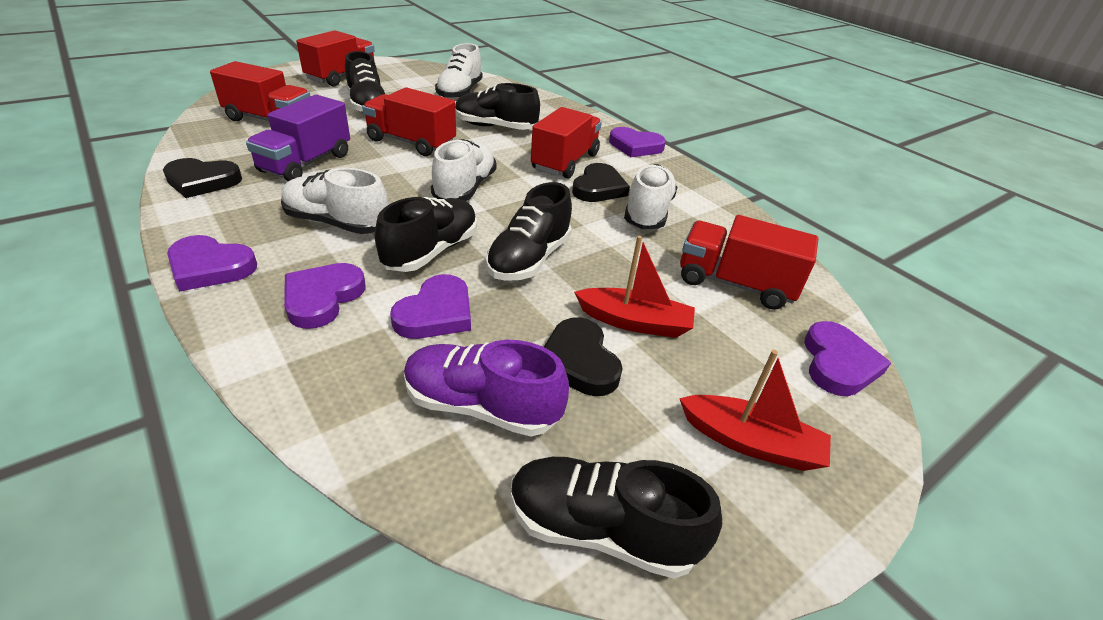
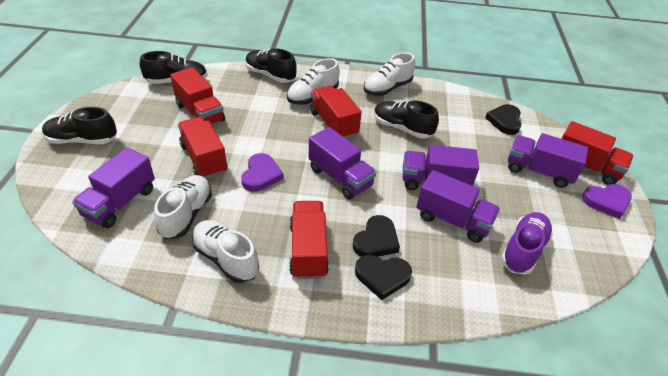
black shoe: 5 -> 4
purple heart: 5 -> 2
purple truck: 1 -> 5
red boat: 2 -> 0

